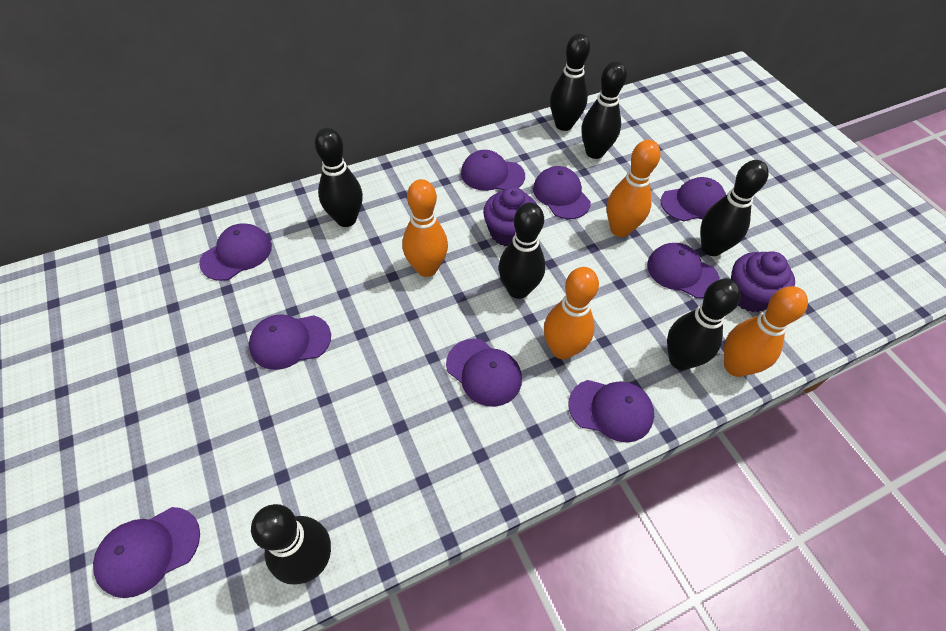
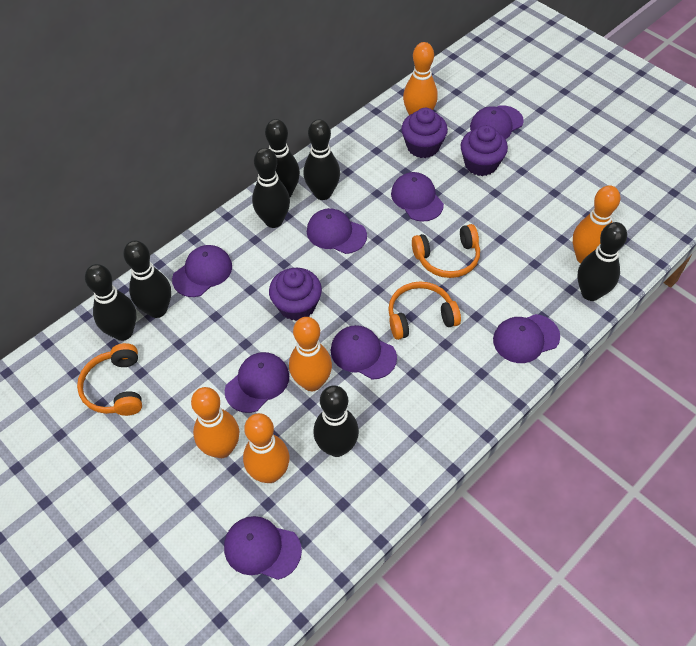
orange bowling pin: 4 -> 5
orange headphones: 0 -> 3
purple cap: 9 -> 8
purple cupcake: 2 -> 3

